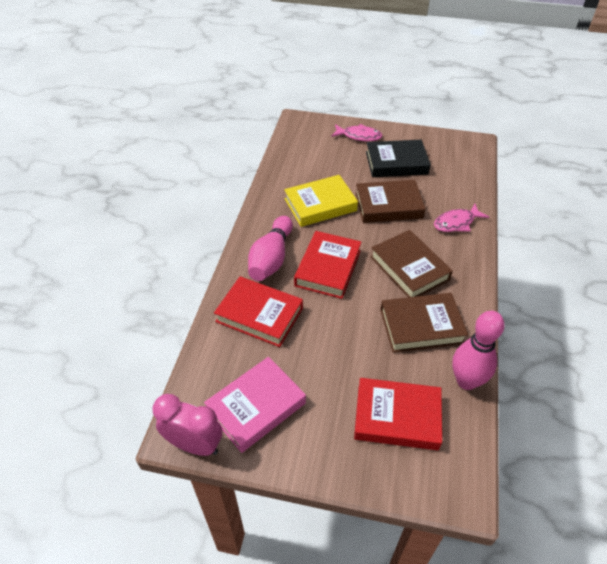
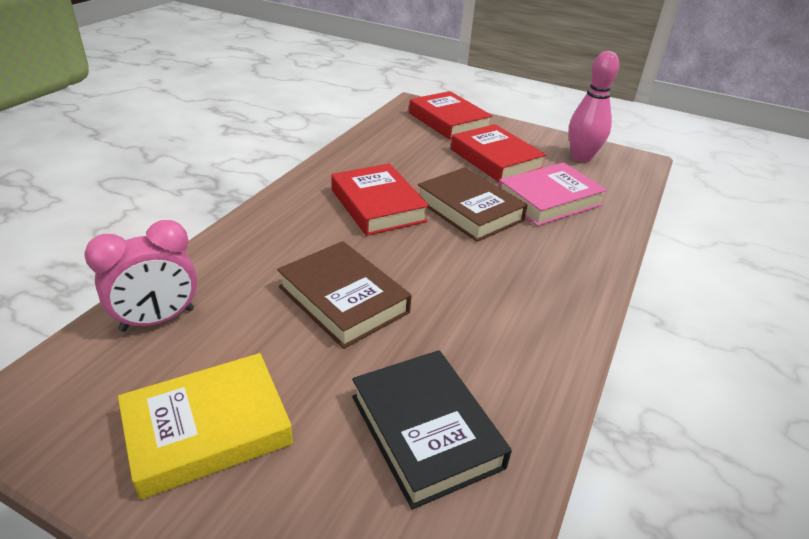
brown book: 3 -> 2
pink bowling pin: 2 -> 1
pink fish: 2 -> 0

